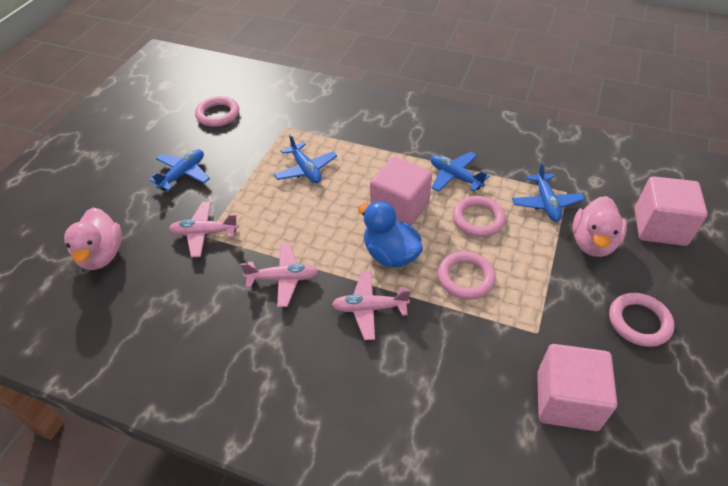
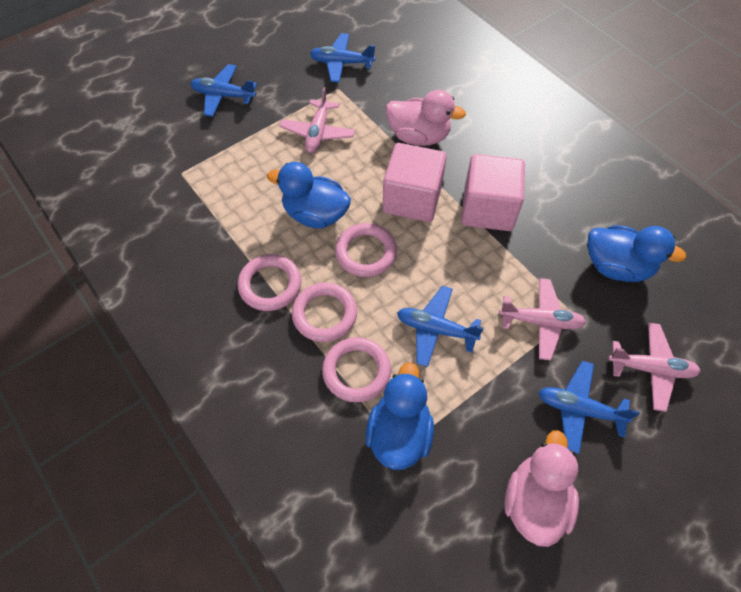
blue duck: 1 -> 3
pink cube: 3 -> 2

